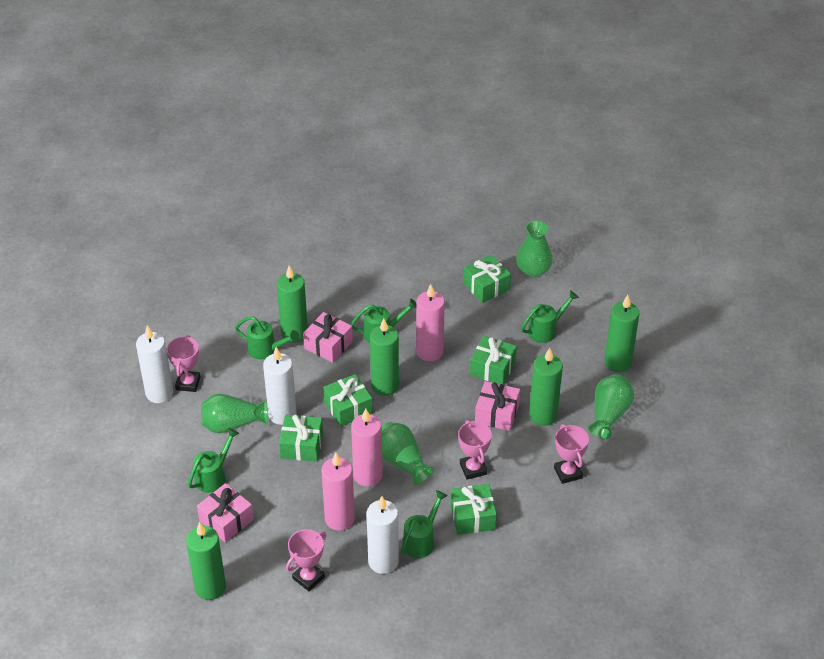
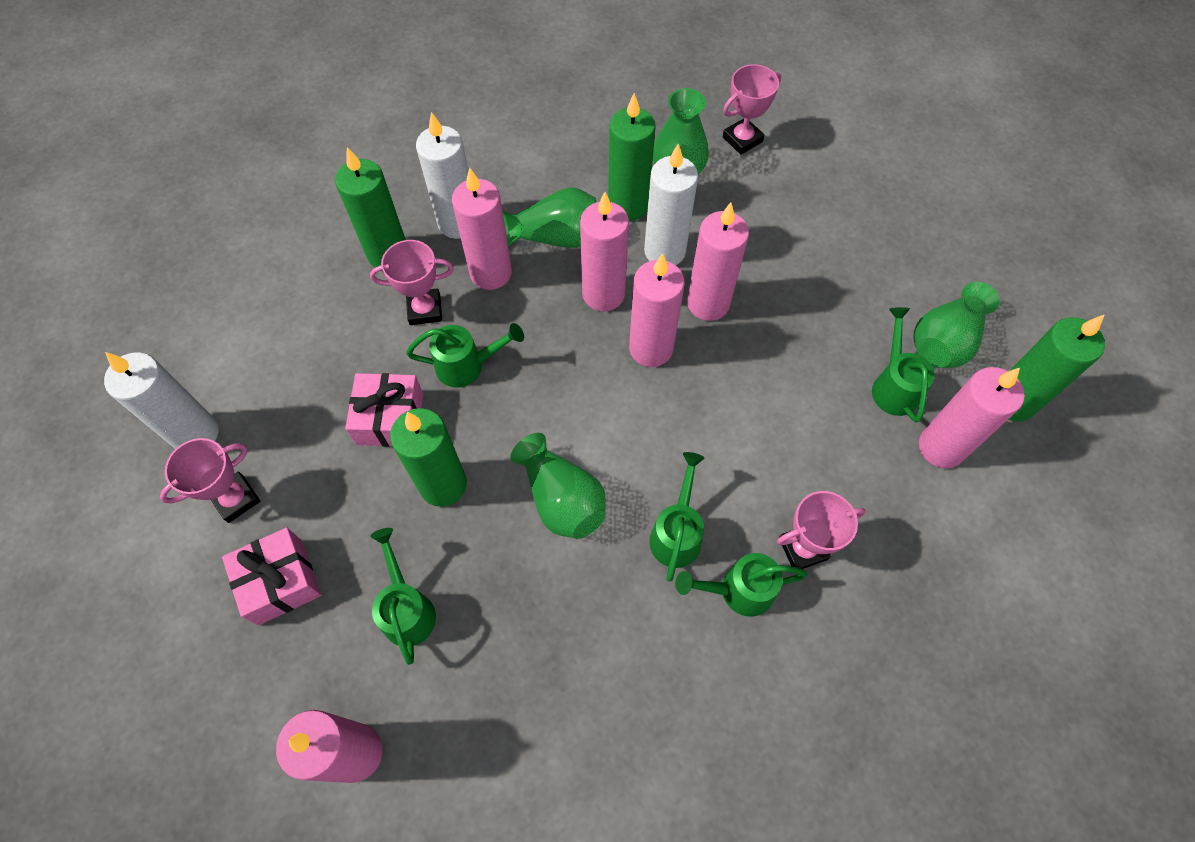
green candle: 5 -> 4
green gift: 5 -> 0
pink candle: 3 -> 6
pink gift: 3 -> 2

